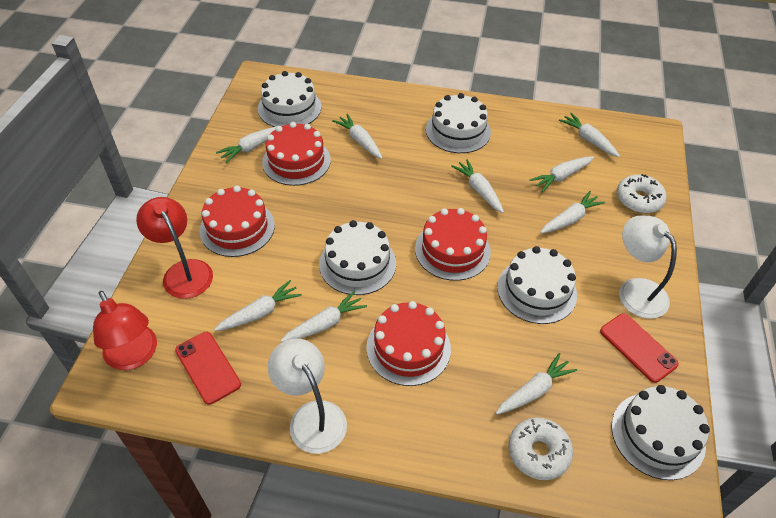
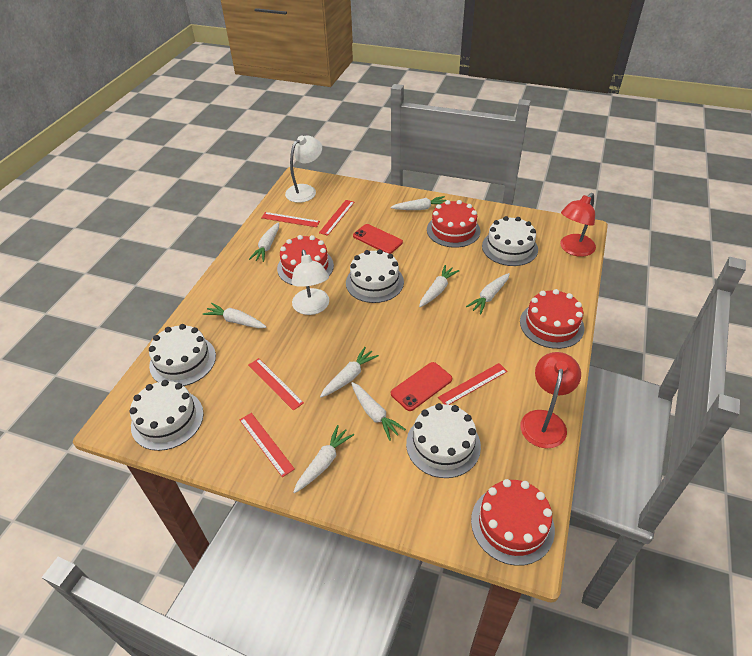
red ruler: 0 -> 5
white carrot: 9 -> 8
white donut: 2 -> 0

